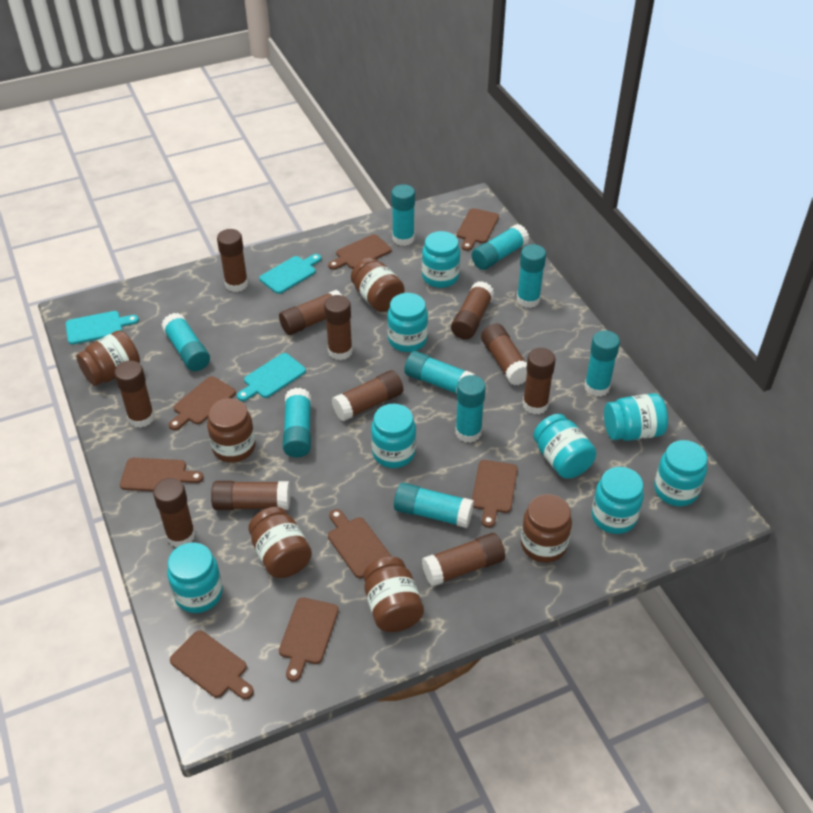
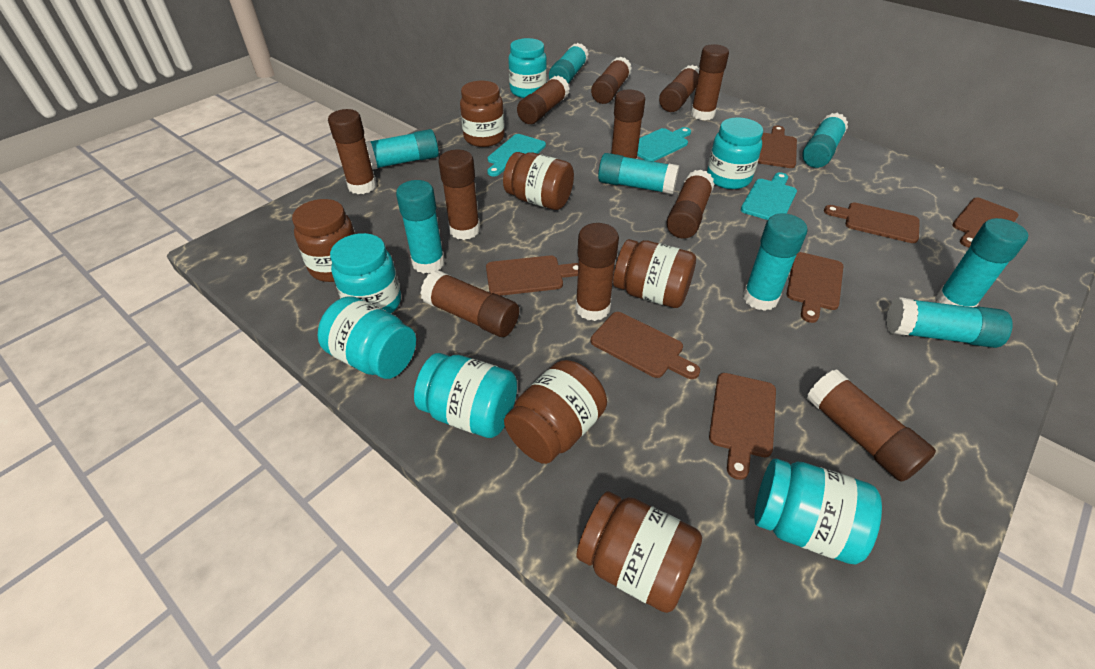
brown cutting board: 8 -> 7
turquoise glue stick: 9 -> 8
turquoise jar: 8 -> 6

